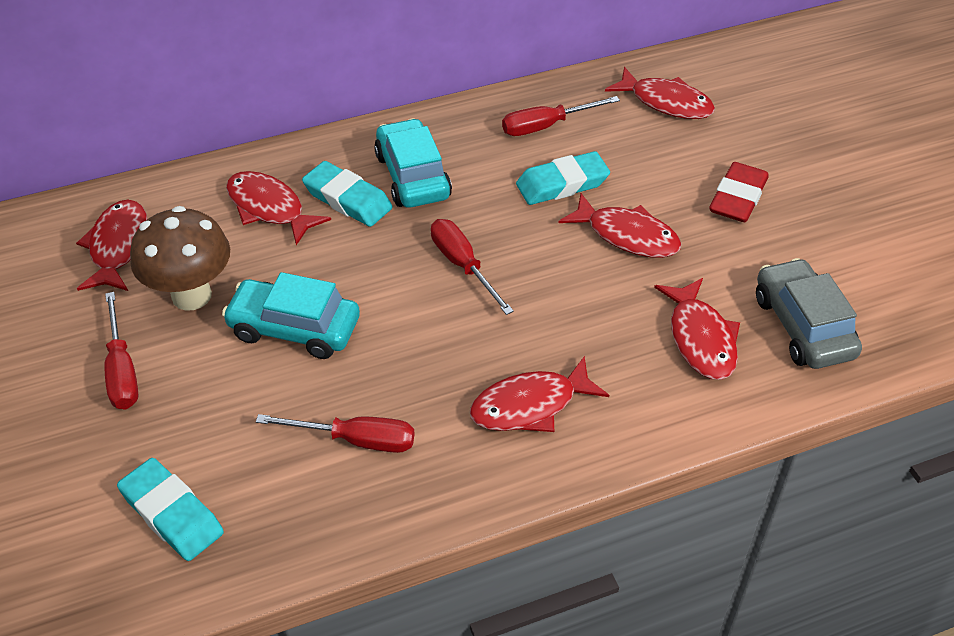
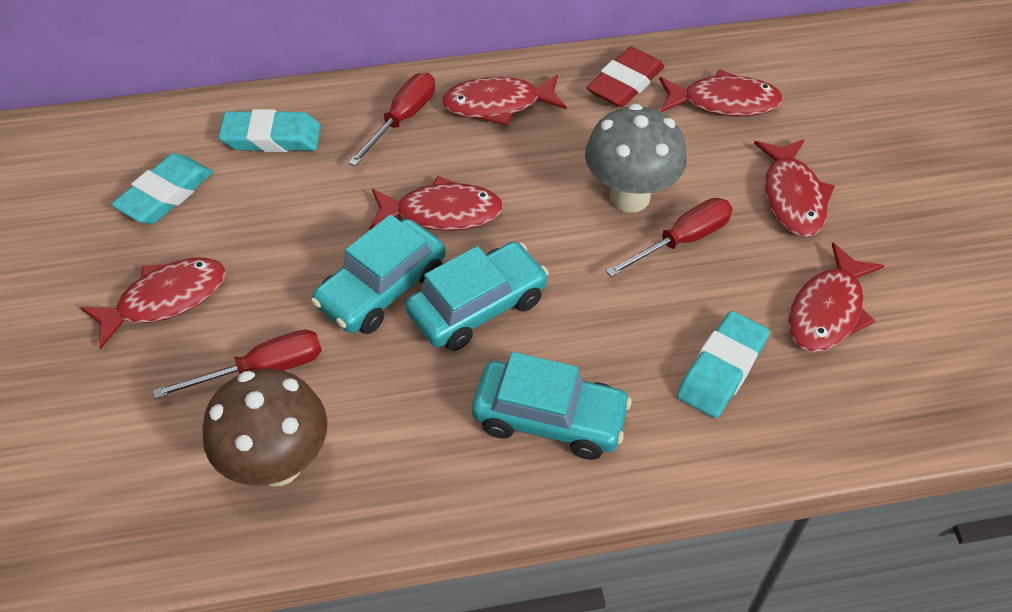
grey car: 1 -> 0
grey mushroom: 0 -> 1
red screwdriver: 4 -> 3
turquoise car: 2 -> 3

